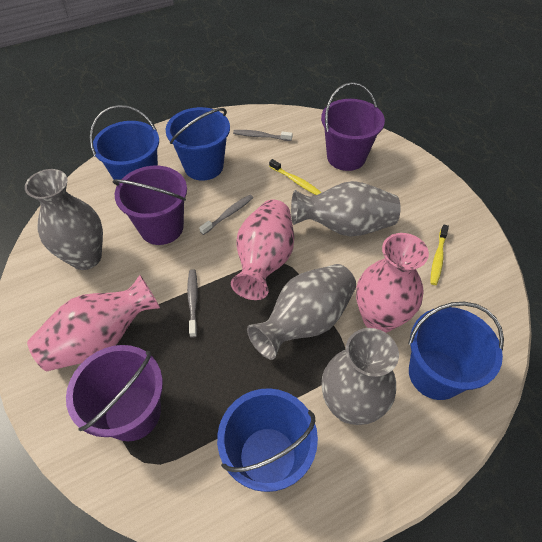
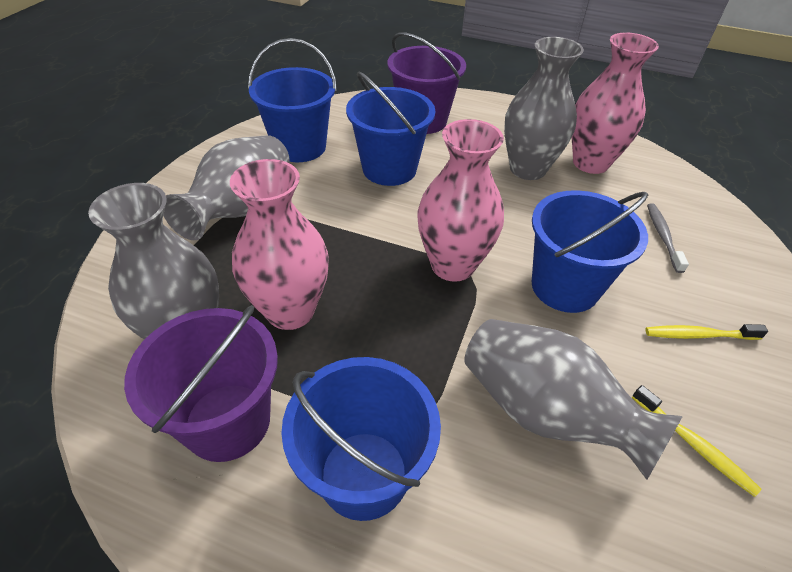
grey toothbrush: 3 -> 1
purple bucket: 3 -> 2

